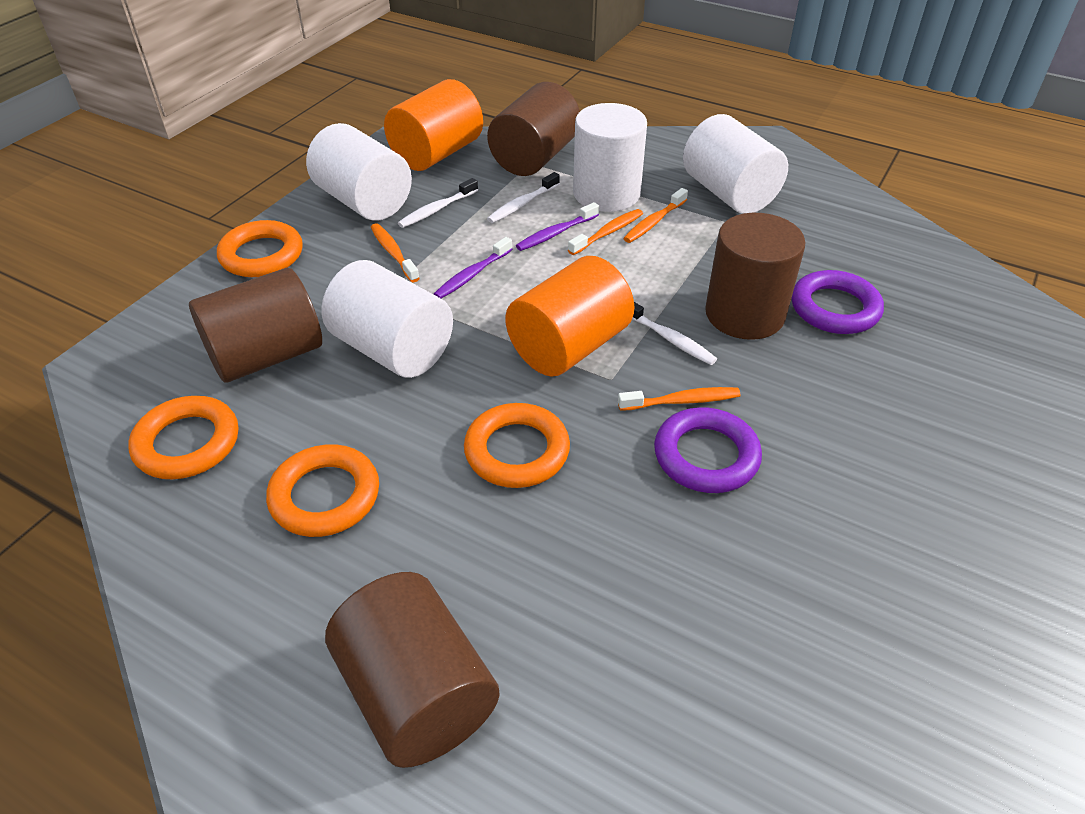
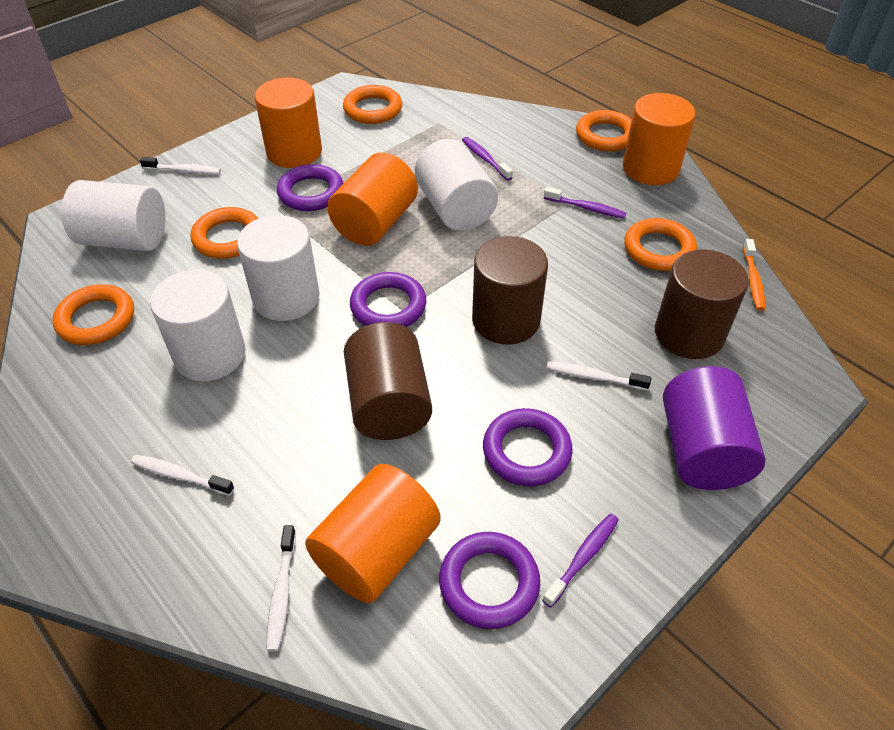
brown cylinder: 4 -> 3
orange cylinder: 2 -> 4
orange ring: 4 -> 5
orange toothbrush: 4 -> 1
purple cylinder: 0 -> 1
purple ring: 2 -> 4
purple toothbrush: 2 -> 3
white toothbrush: 3 -> 4

